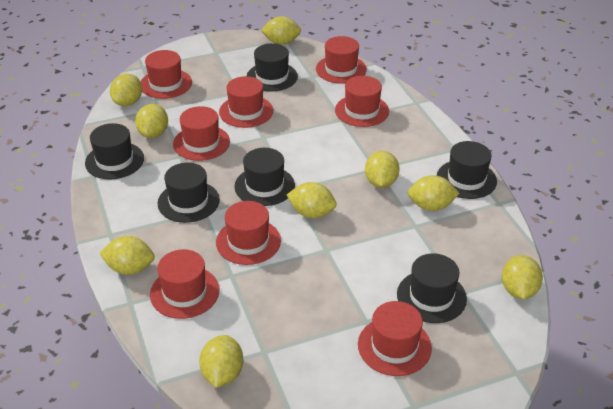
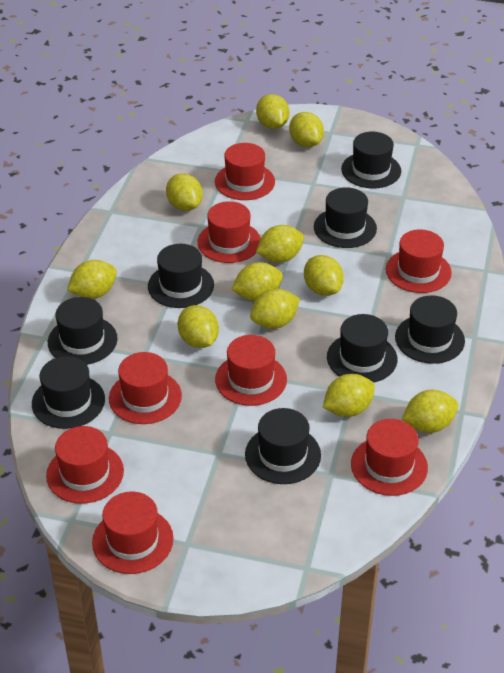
black hat: 6 -> 8
yellow lemon: 9 -> 11

